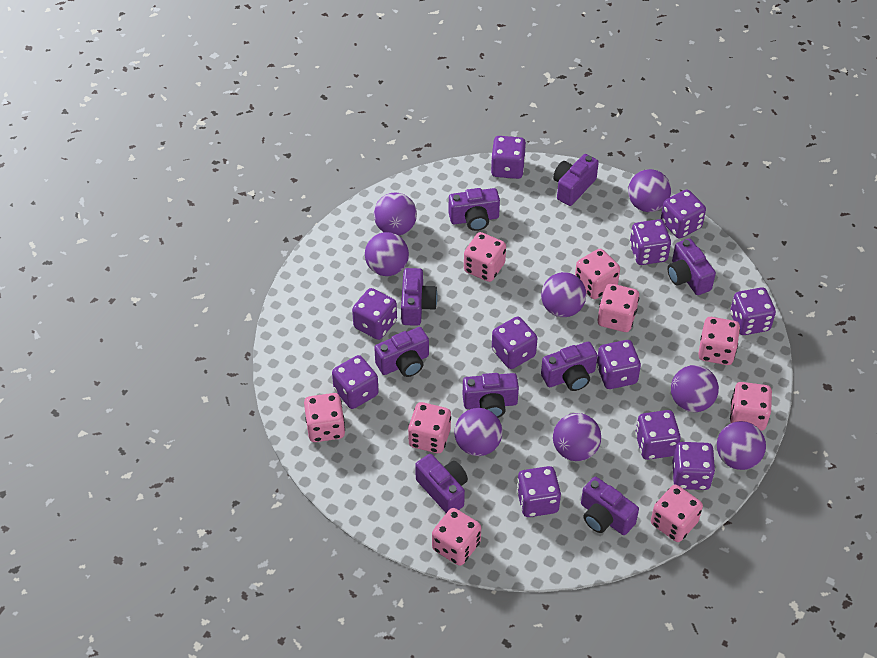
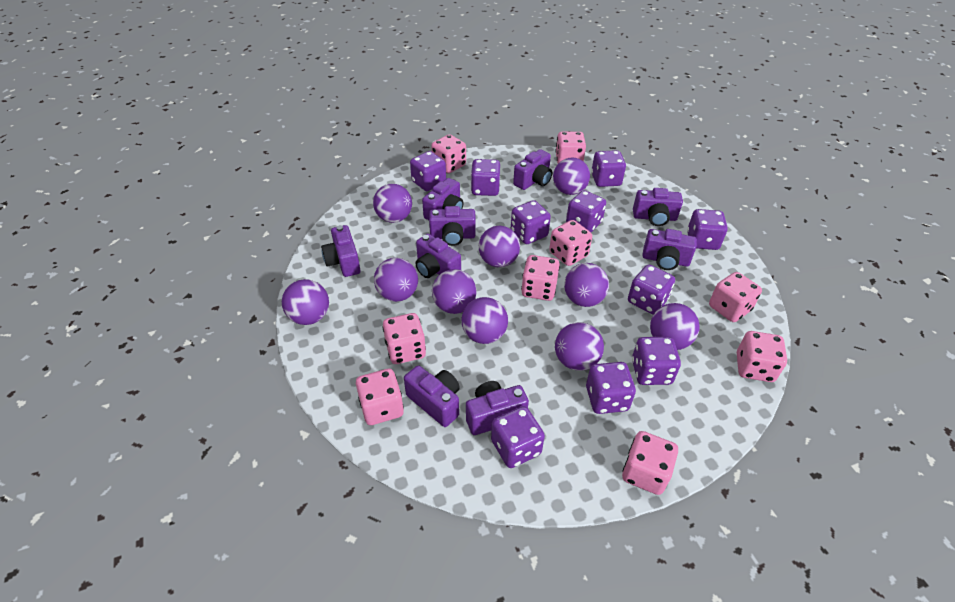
purple ball: 8 -> 10
purple dice: 11 -> 10

